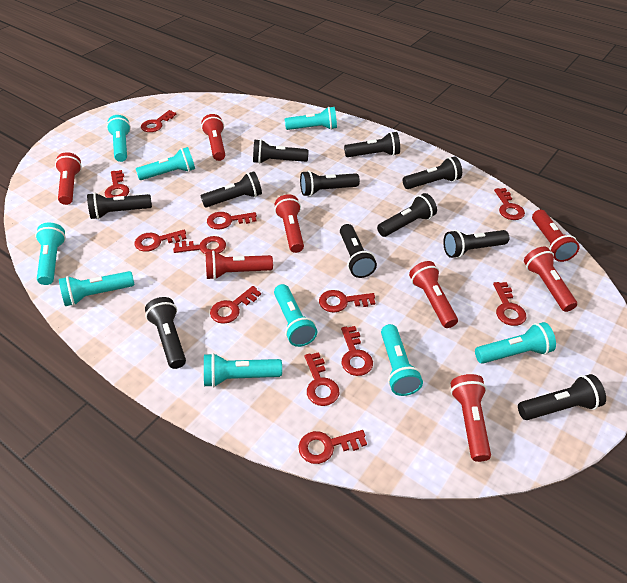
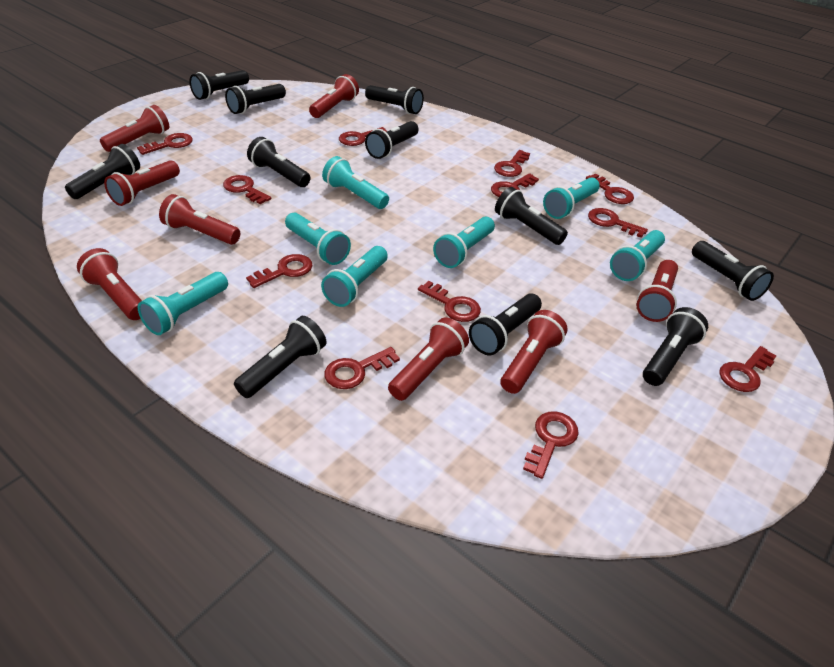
turquoise flashlight: 9 -> 7

